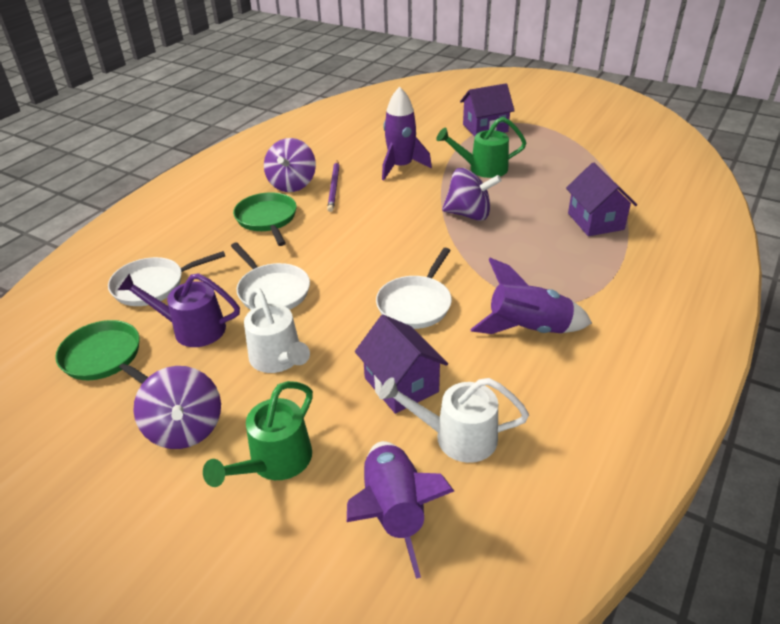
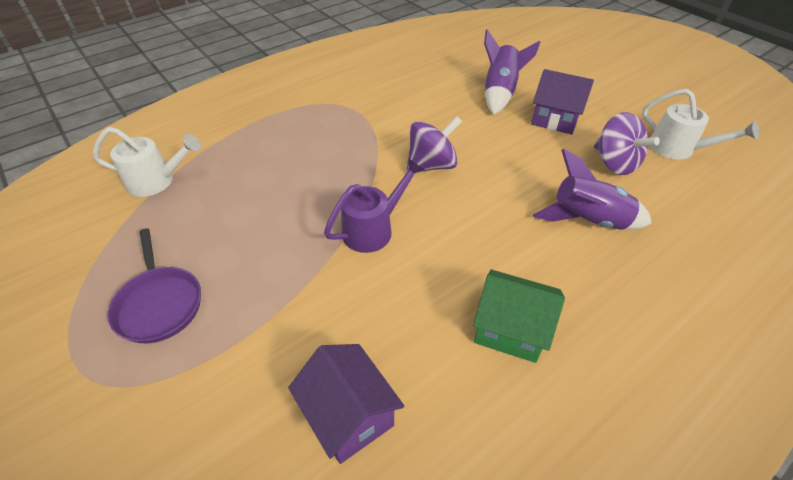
green house: 0 -> 1
green pan: 2 -> 0
green watering can: 2 -> 0
purple house: 3 -> 2
purple pan: 0 -> 1
purple pencil: 1 -> 0
purple rocket: 3 -> 2
purple spinning top: 3 -> 2
white pan: 3 -> 0

